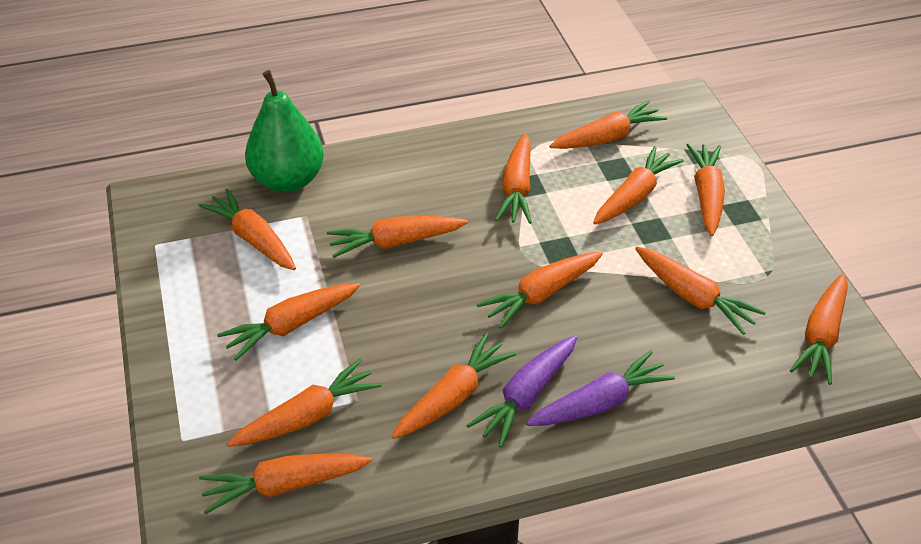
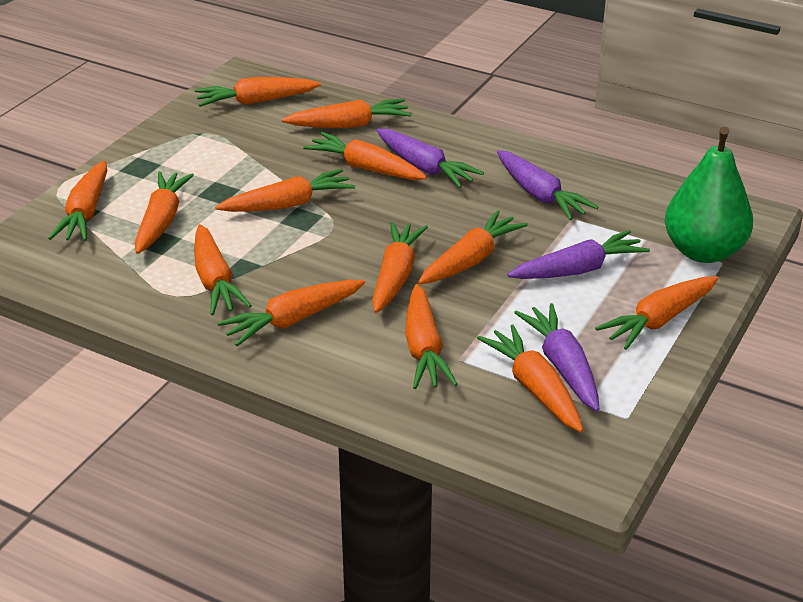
purple carrot: 2 -> 4

